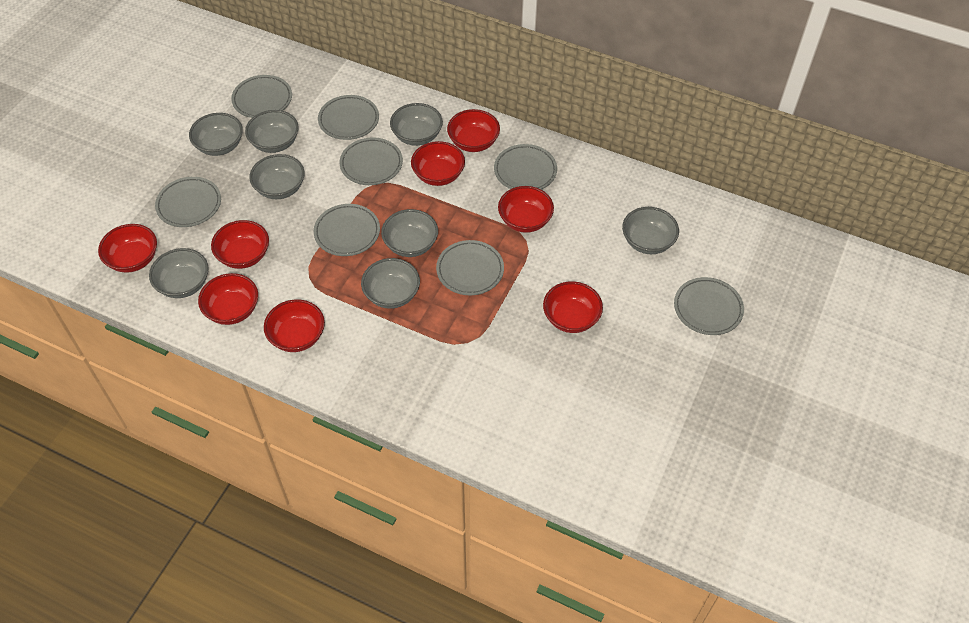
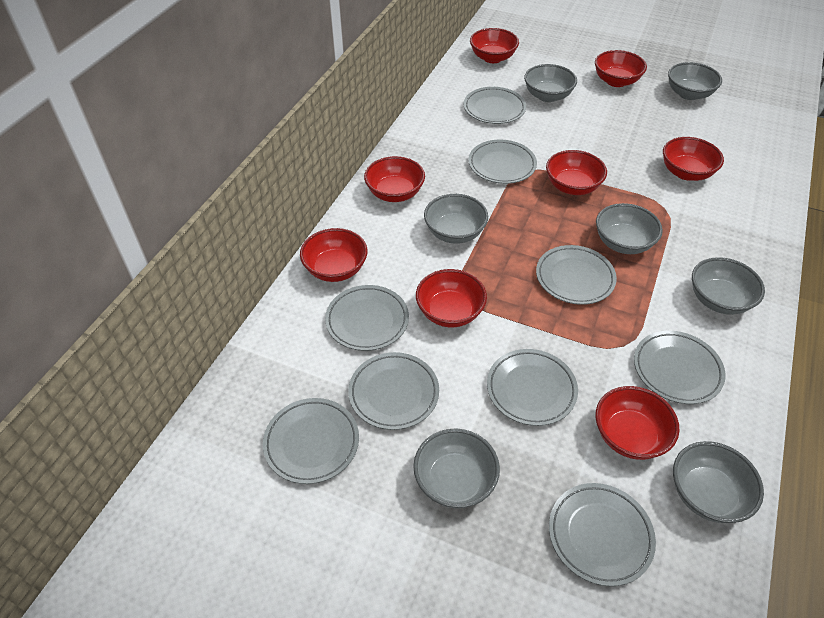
grey bowl: 8 -> 7
grey plate: 8 -> 9

